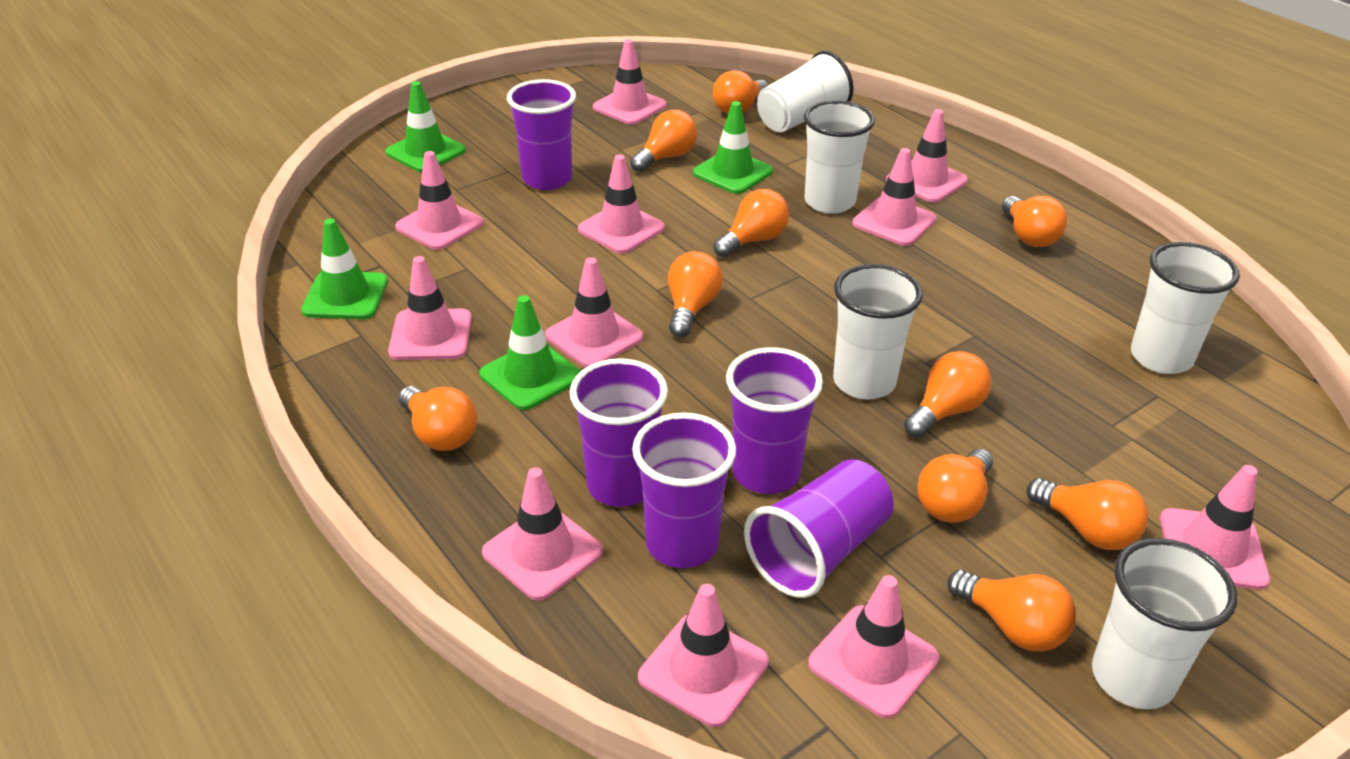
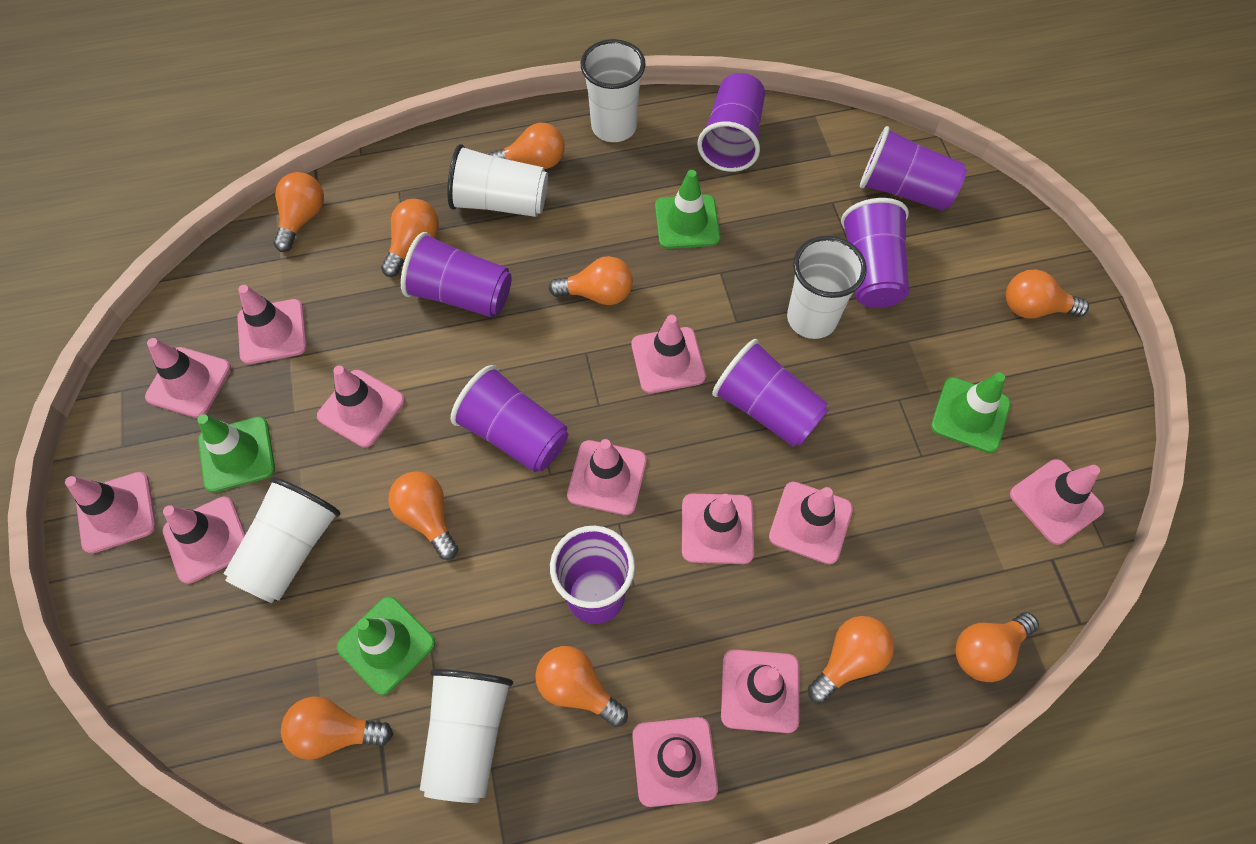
pink traffic cone: 11 -> 12
purple cup: 5 -> 7

